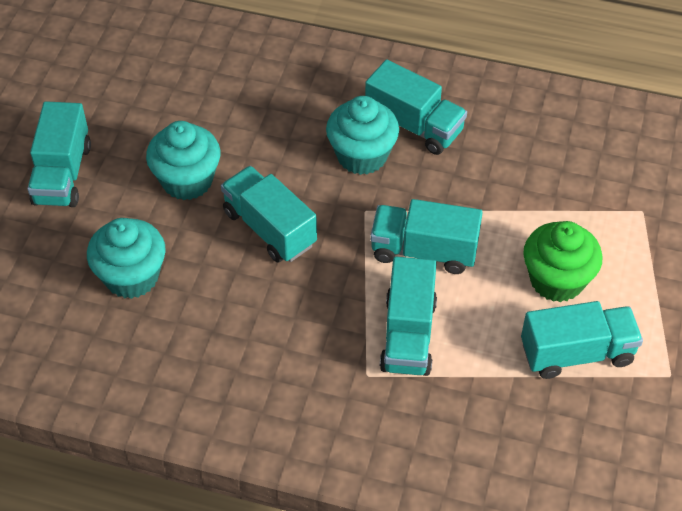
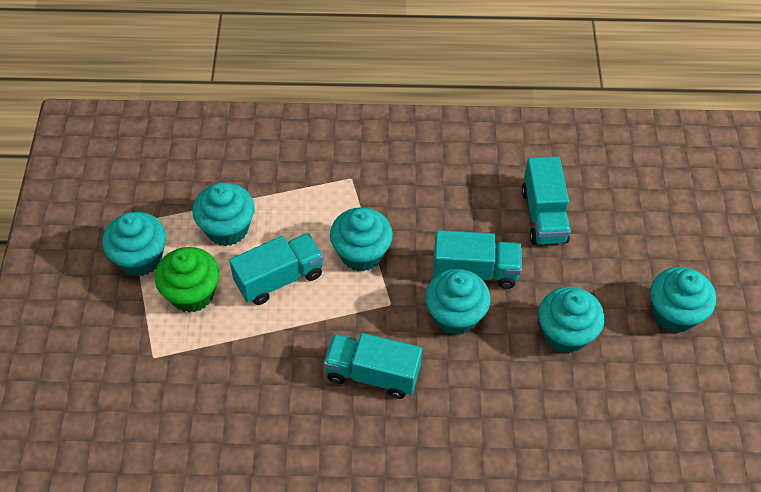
turquoise cupcake: 3 -> 6
turquoise truck: 6 -> 4

